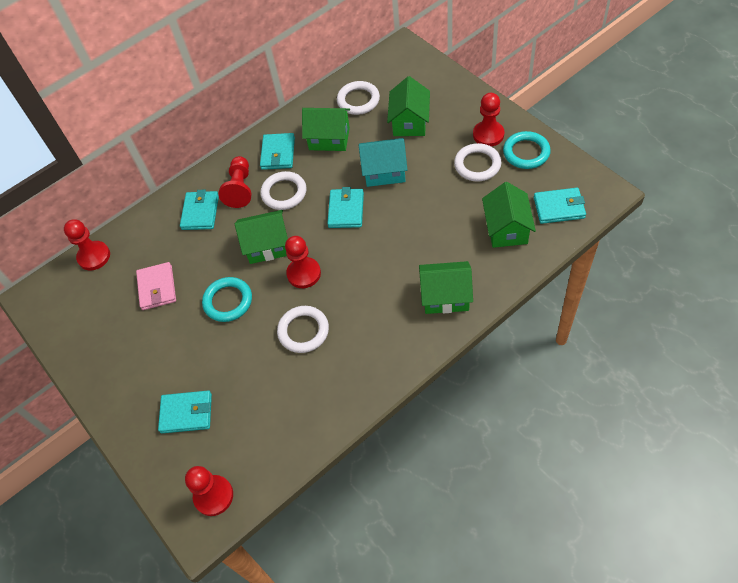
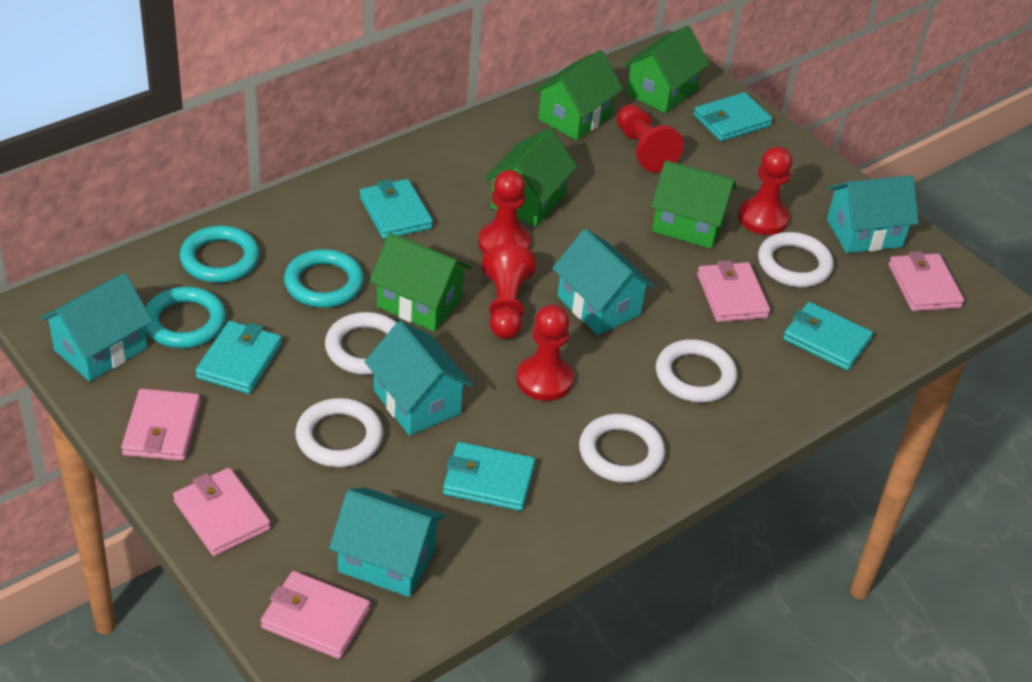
pink wallet: 1 -> 5
turquoise house: 1 -> 5
turquoise ring: 2 -> 3
white ring: 4 -> 5

